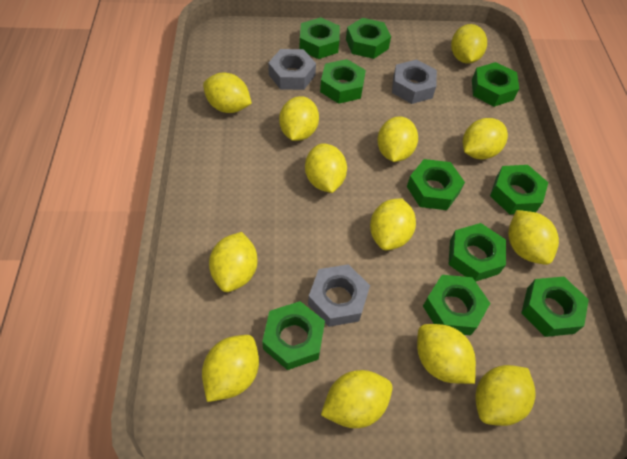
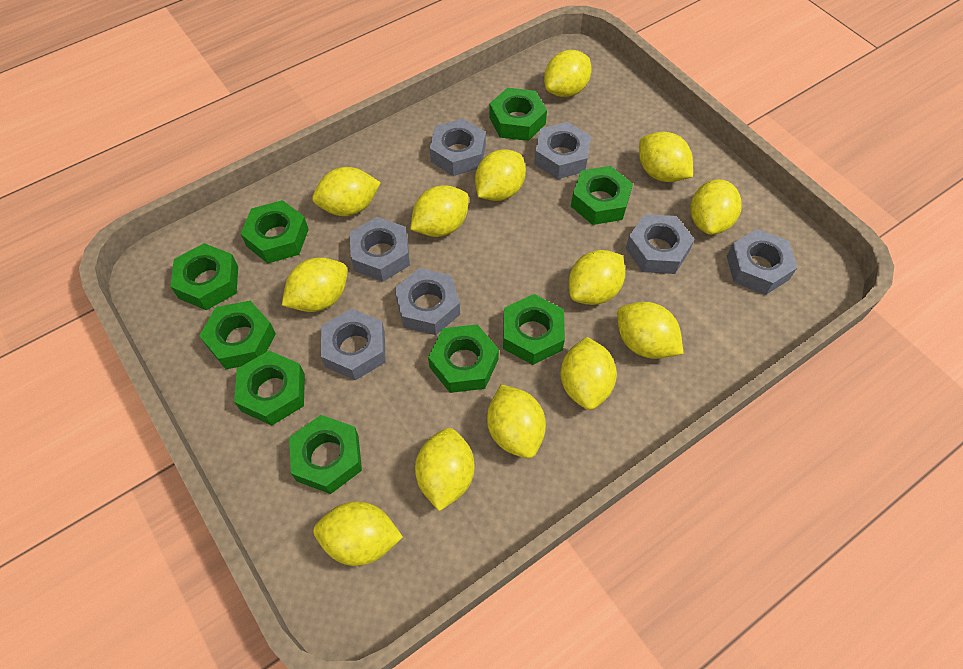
green nut: 10 -> 9
grey nut: 3 -> 7

